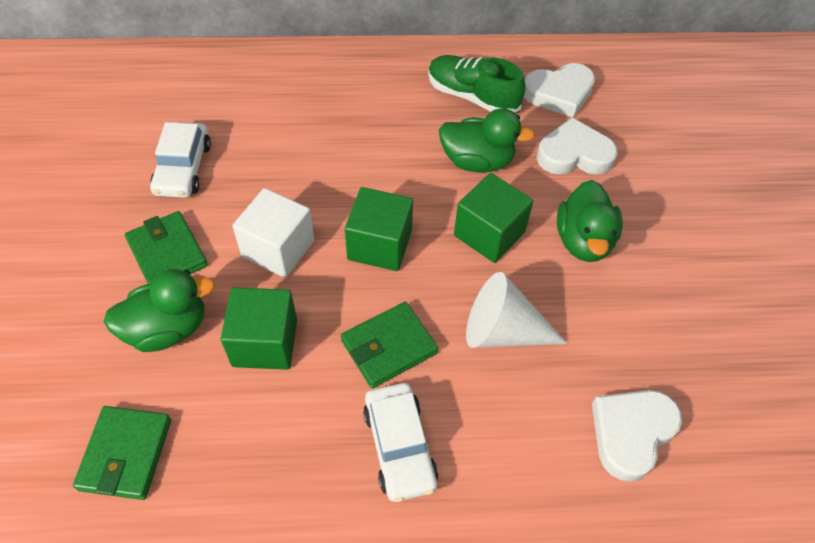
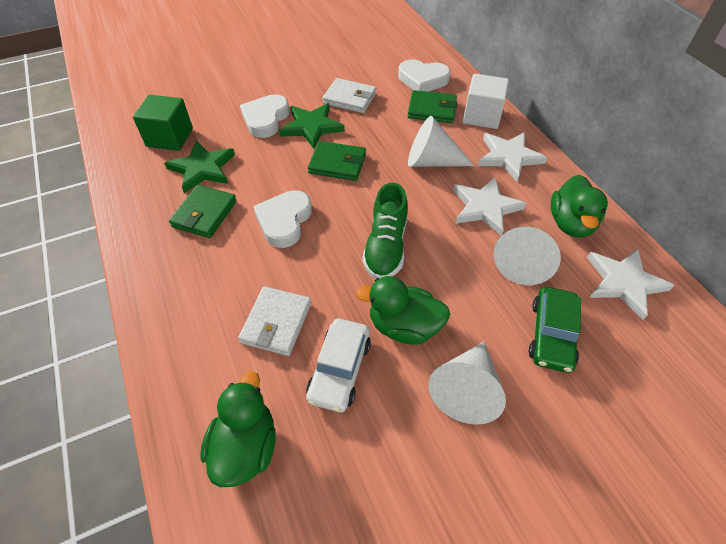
green car: 0 -> 1
green cube: 3 -> 1
green star: 0 -> 2
white car: 2 -> 1
white cone: 1 -> 3
white star: 0 -> 3
white wallet: 0 -> 2

